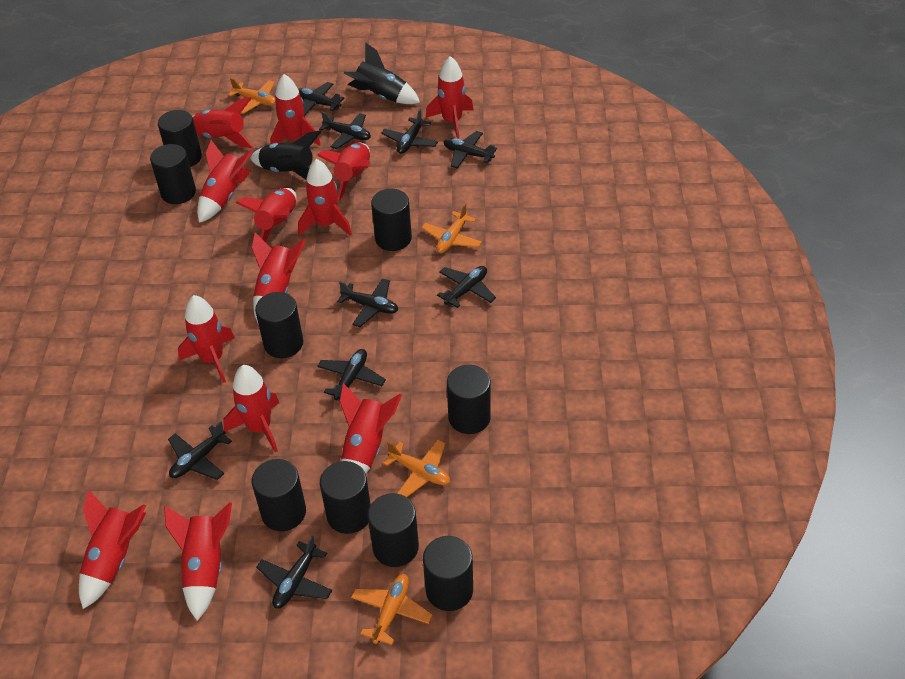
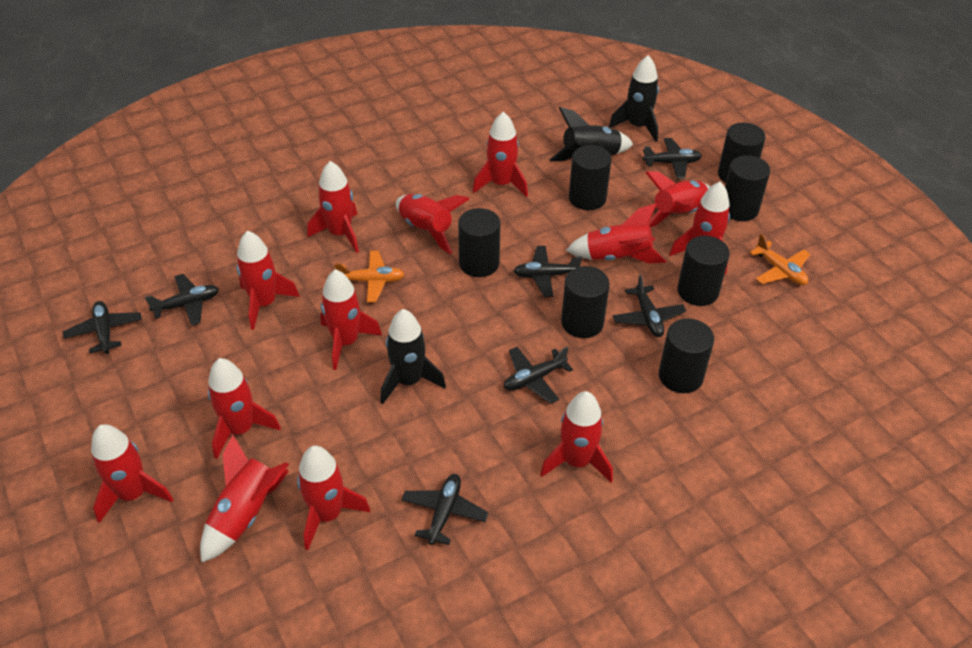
black cylinder: 9 -> 7
black plane: 9 -> 7
black rocket: 2 -> 3
orange plane: 4 -> 2

